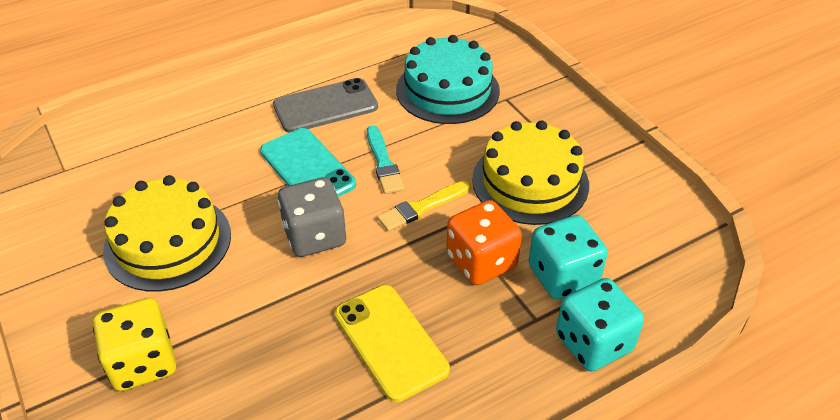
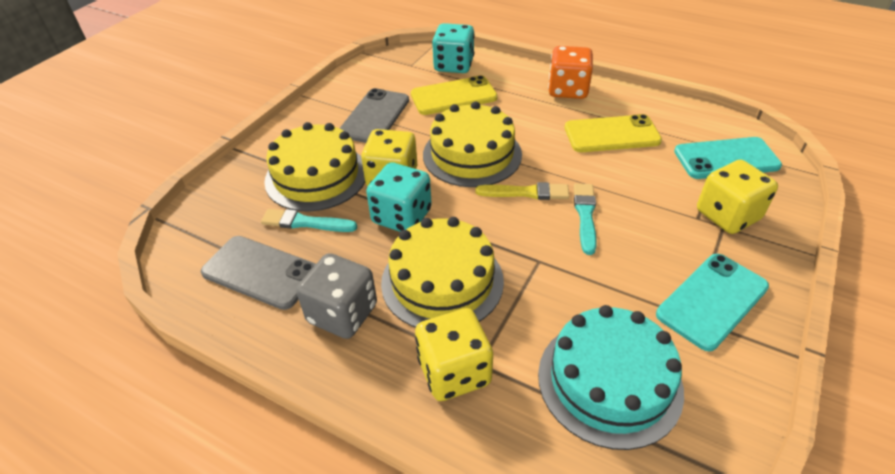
grey phone: 1 -> 2
turquoise brush: 1 -> 2
turquoise phone: 1 -> 2
yellow cake: 2 -> 3
yellow dice: 1 -> 3
yellow phone: 1 -> 2

